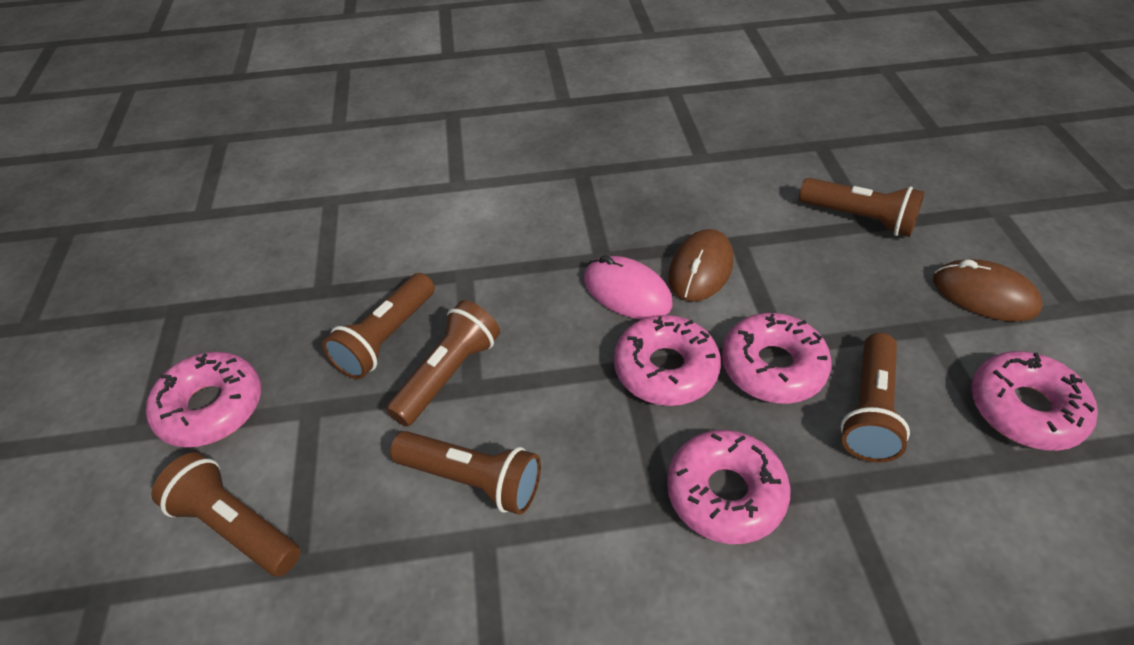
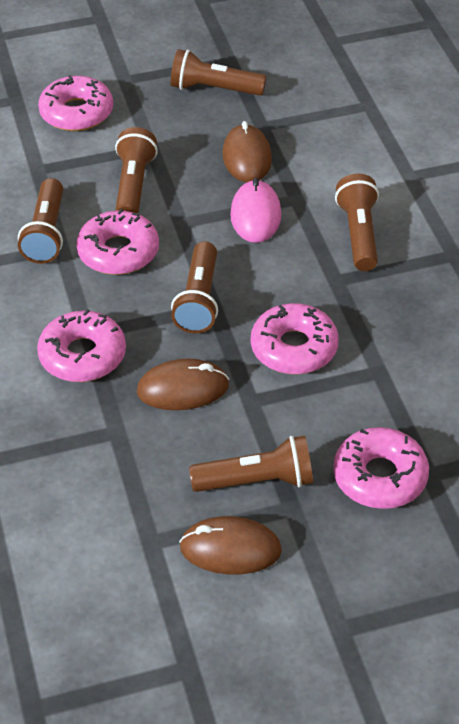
brown mouse: 2 -> 3

